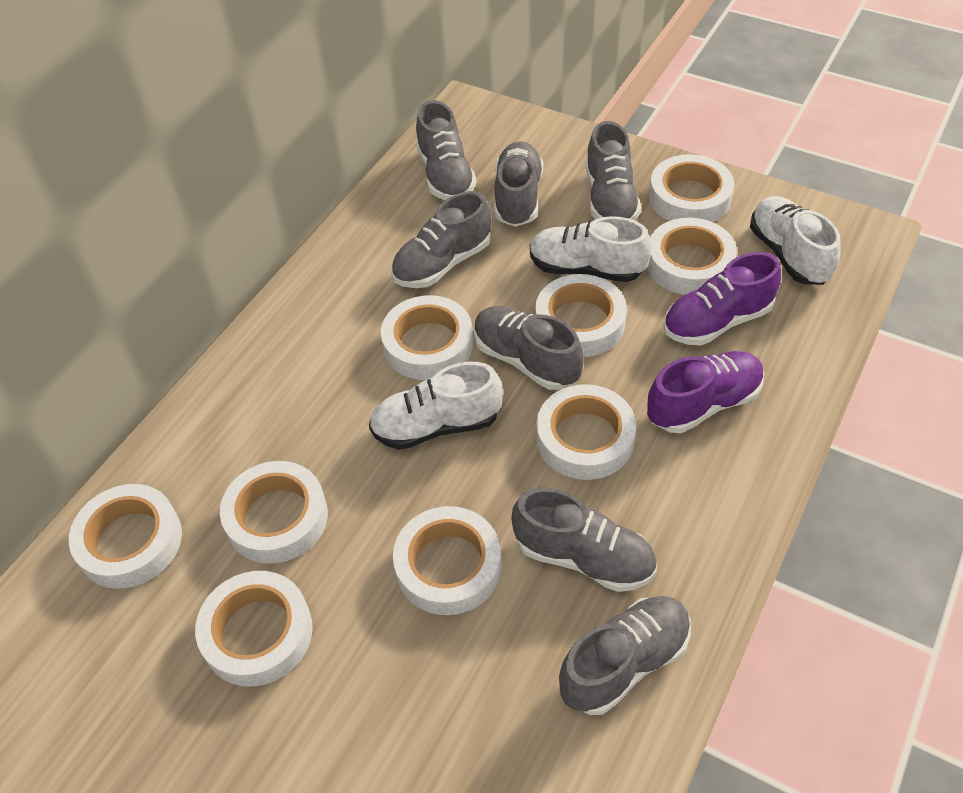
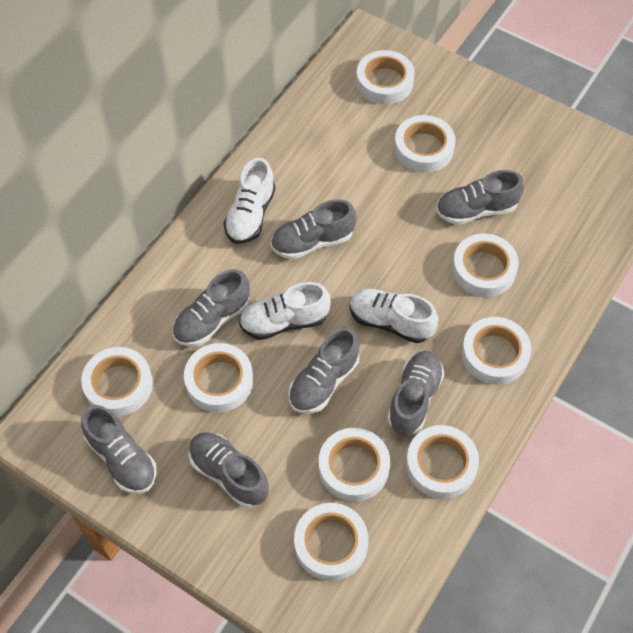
purple shoe: 2 -> 0

